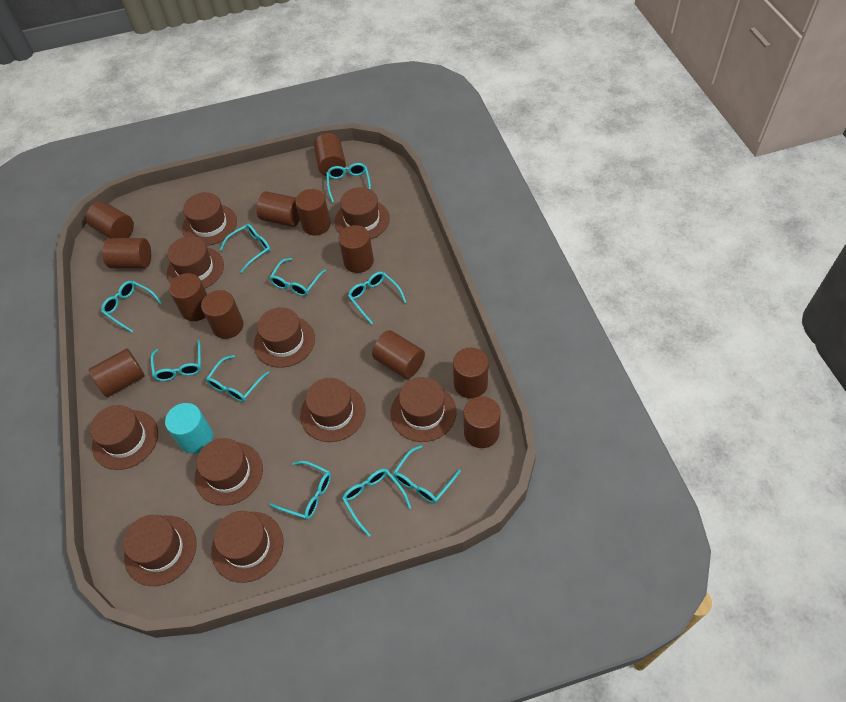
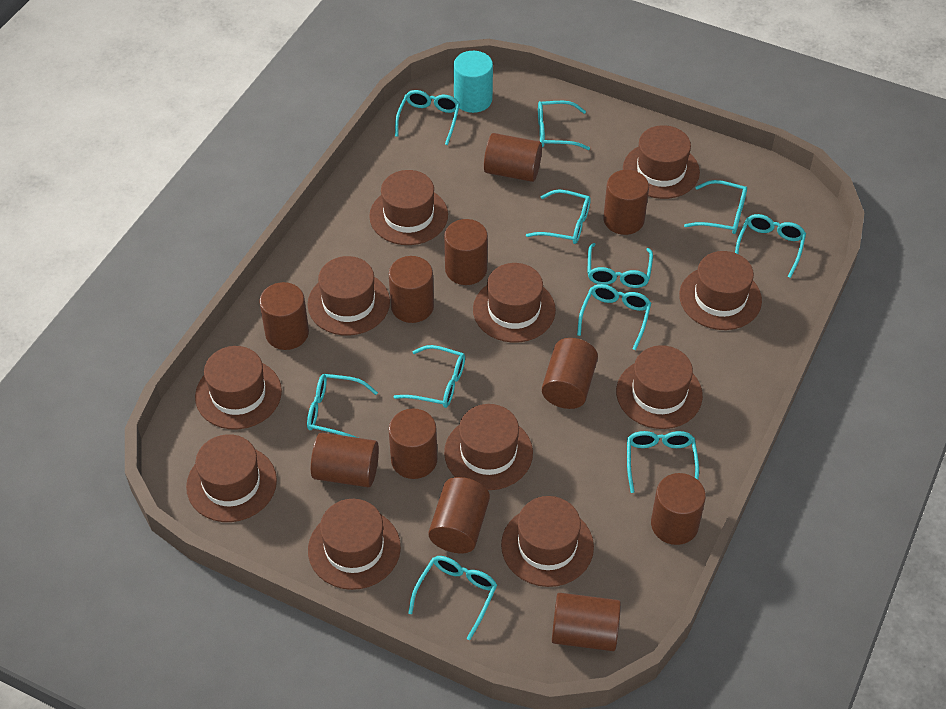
brown cylinder: 12 -> 11
brown hat: 10 -> 11
turquoise glasses: 10 -> 11

